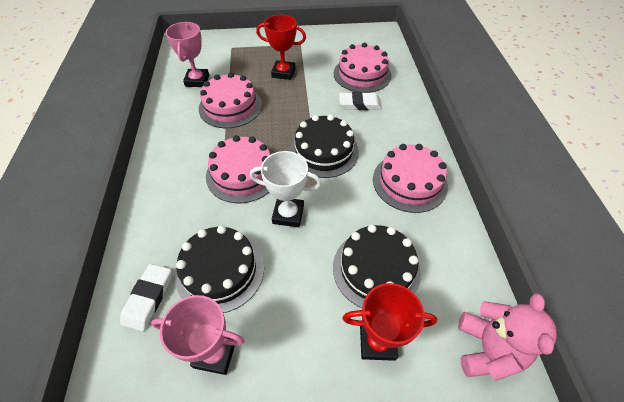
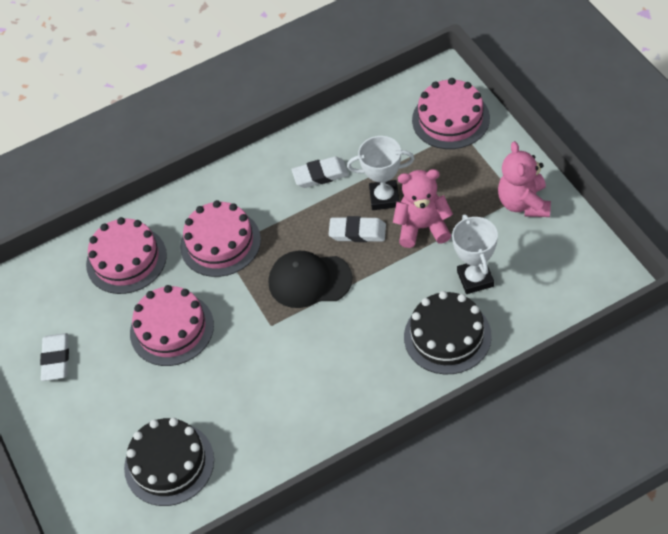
black cake: 3 -> 2
black cap: 0 -> 1
pink teddy bear: 1 -> 2
pink trophy: 2 -> 0
red trophy: 2 -> 0
white eraser: 2 -> 3
white trophy: 1 -> 2

